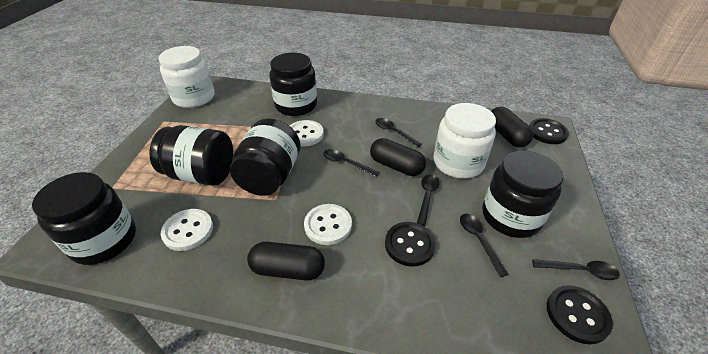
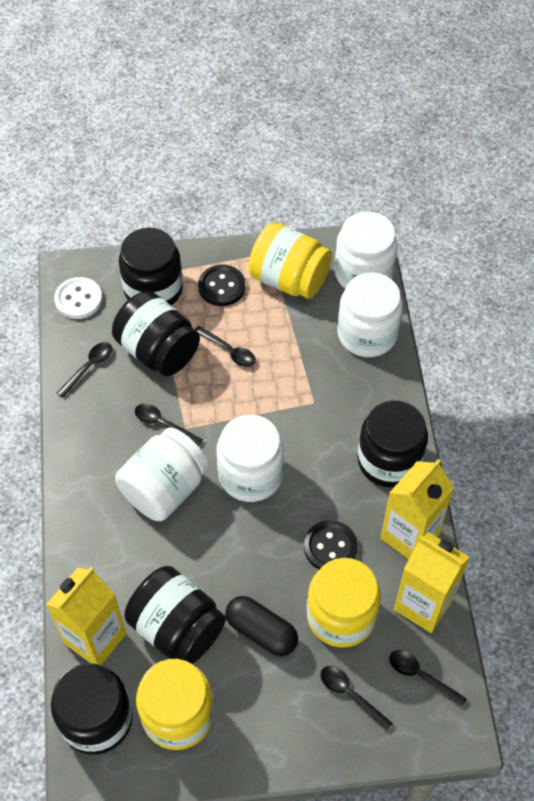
black button: 3 -> 2
black capsule: 3 -> 1
white button: 3 -> 1
white jar: 2 -> 4
yellow carton: 0 -> 3
yellow jar: 0 -> 3

